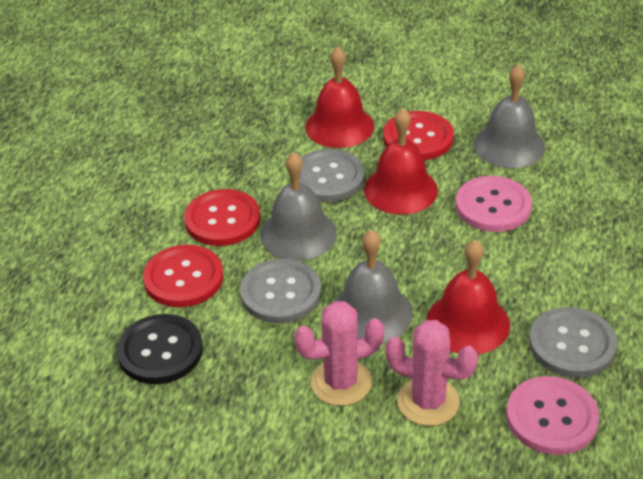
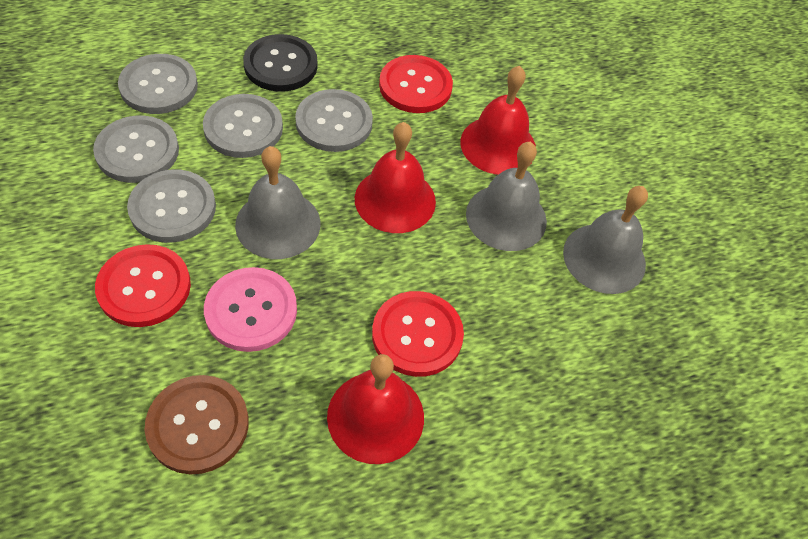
brown button: 0 -> 1
grey button: 3 -> 5
pink button: 2 -> 1
pink cactus: 2 -> 0

